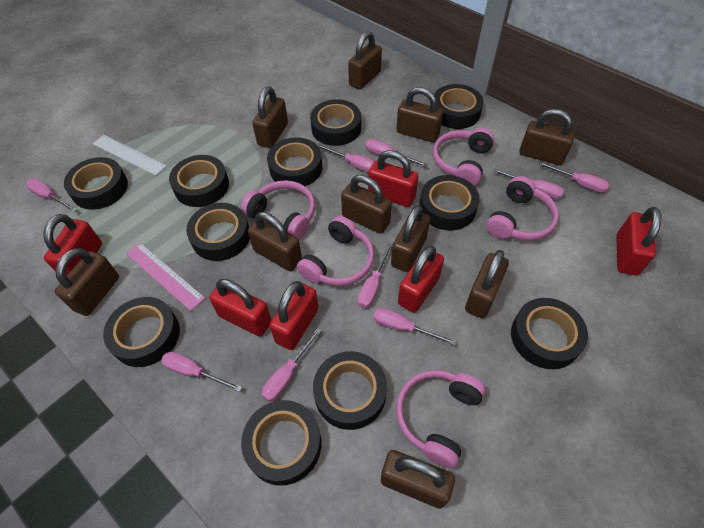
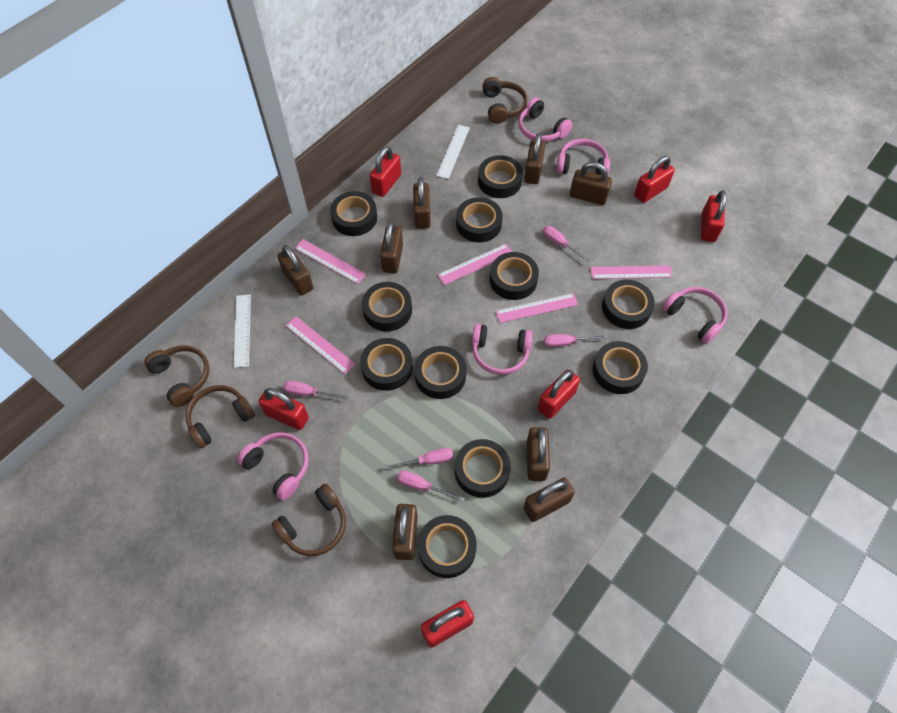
brown headphones: 0 -> 4
brown padlock: 10 -> 8
pink ruler: 1 -> 5
pink screwdriver: 9 -> 5
white ruler: 1 -> 2

